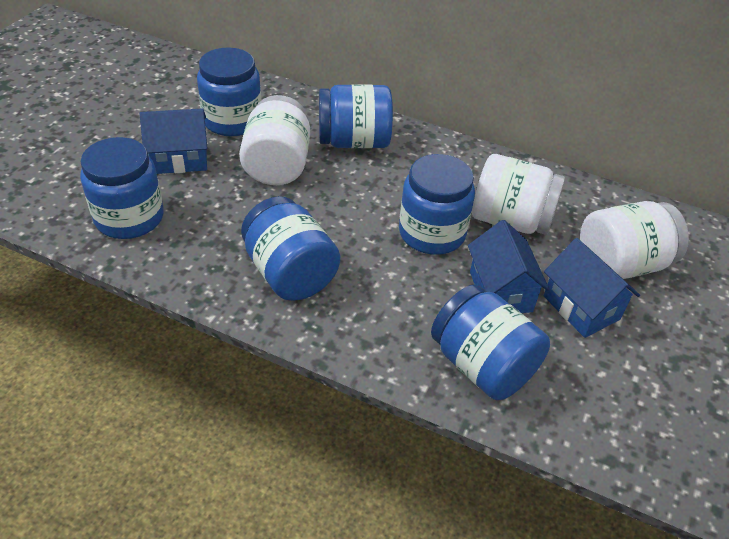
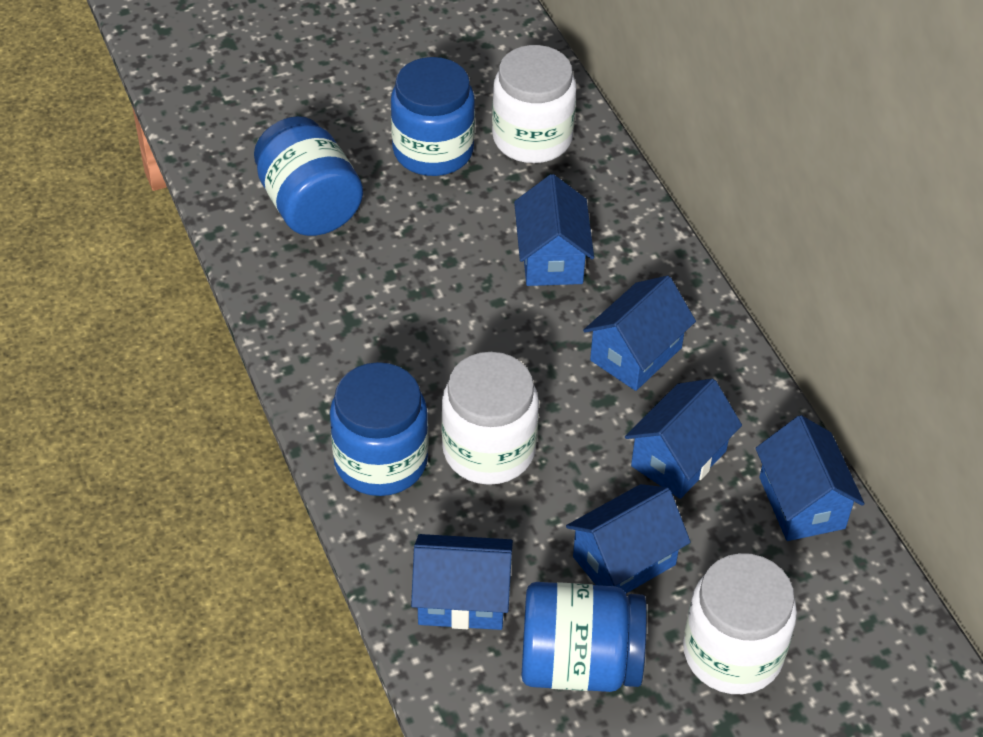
blue house: 3 -> 6
blue jar: 6 -> 4

